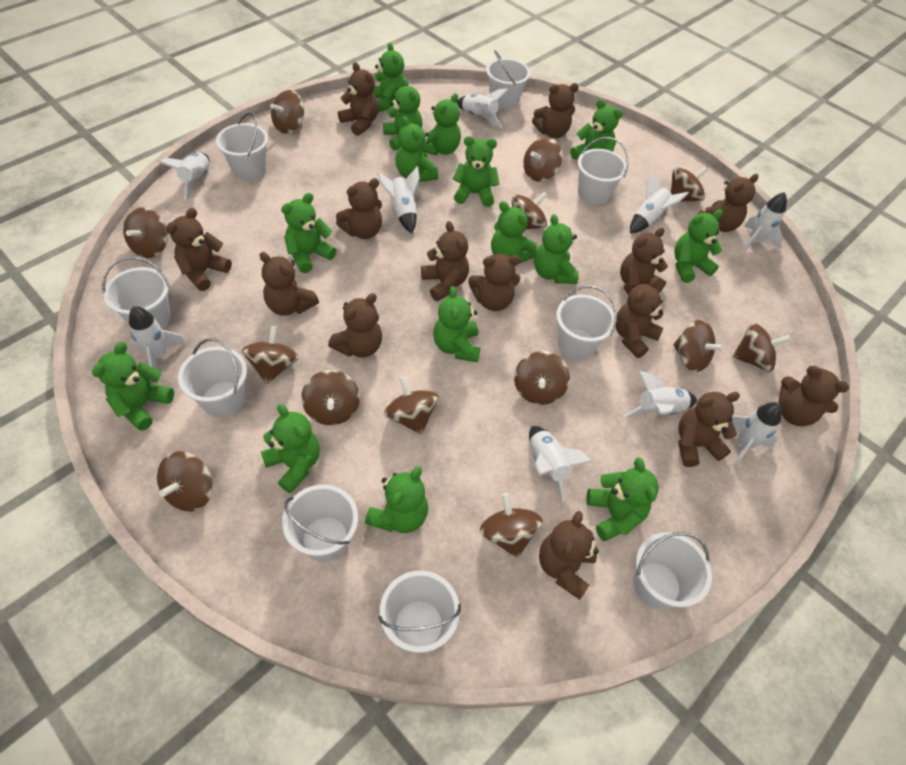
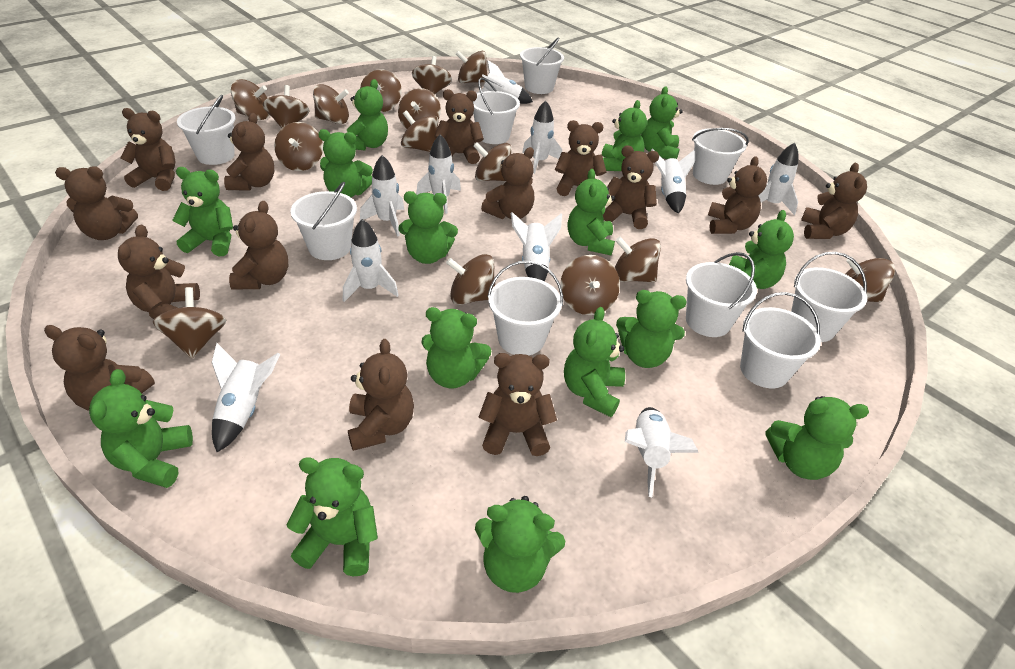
brown spinning top: 13 -> 15
white rocket: 9 -> 10

